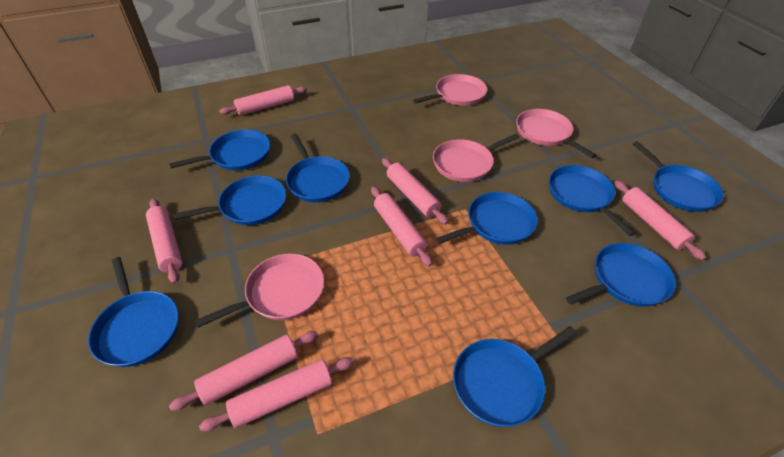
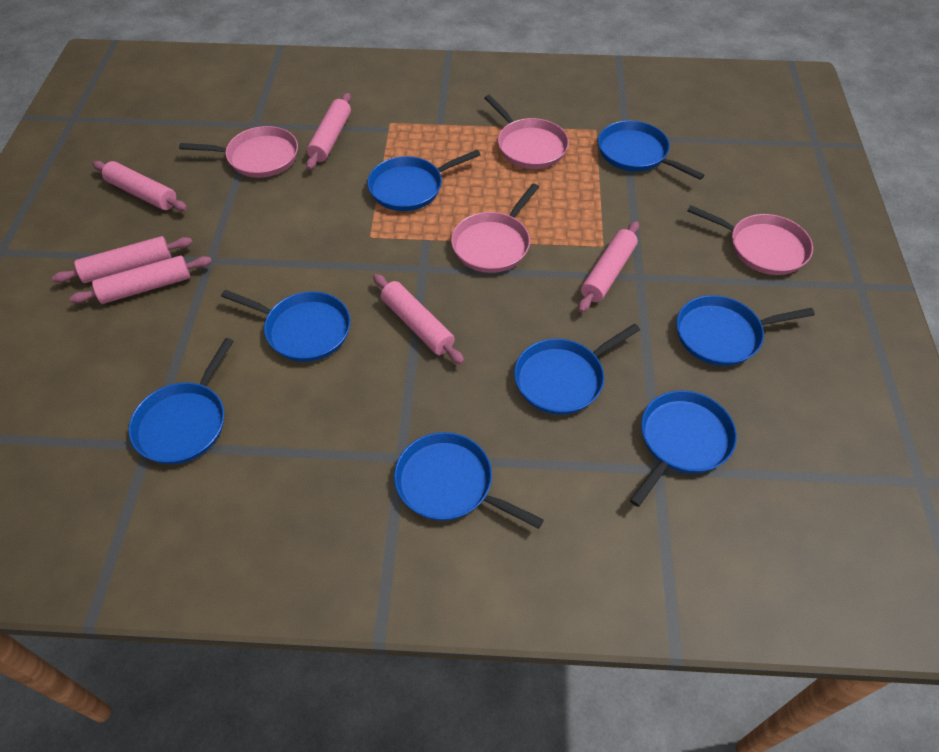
blue pan: 9 -> 8
pink rolling pin: 7 -> 6

